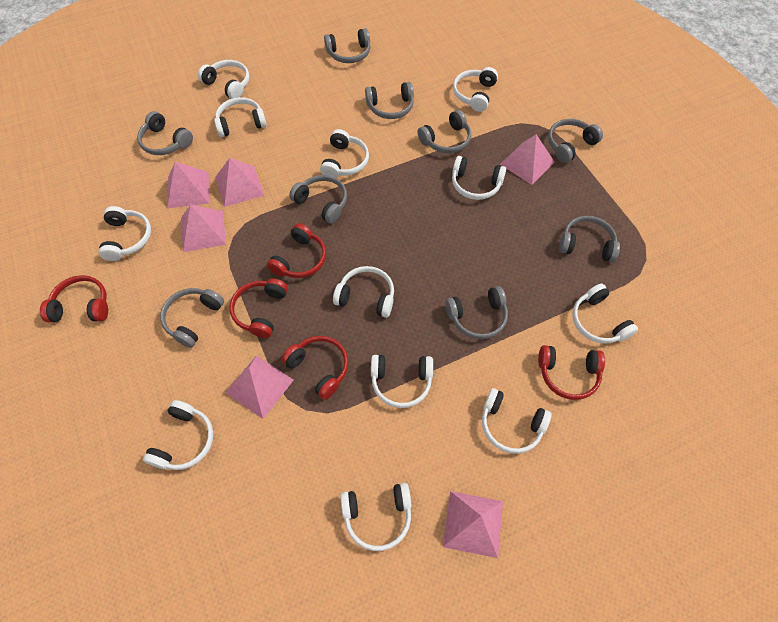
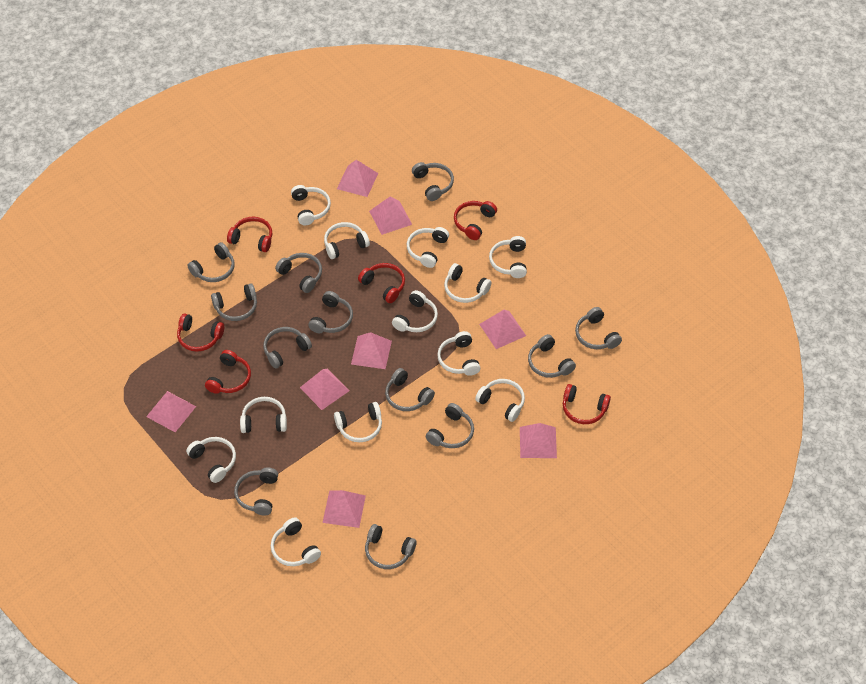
grey headphones: 9 -> 12
pink pyramid: 6 -> 8
red headphones: 5 -> 6

